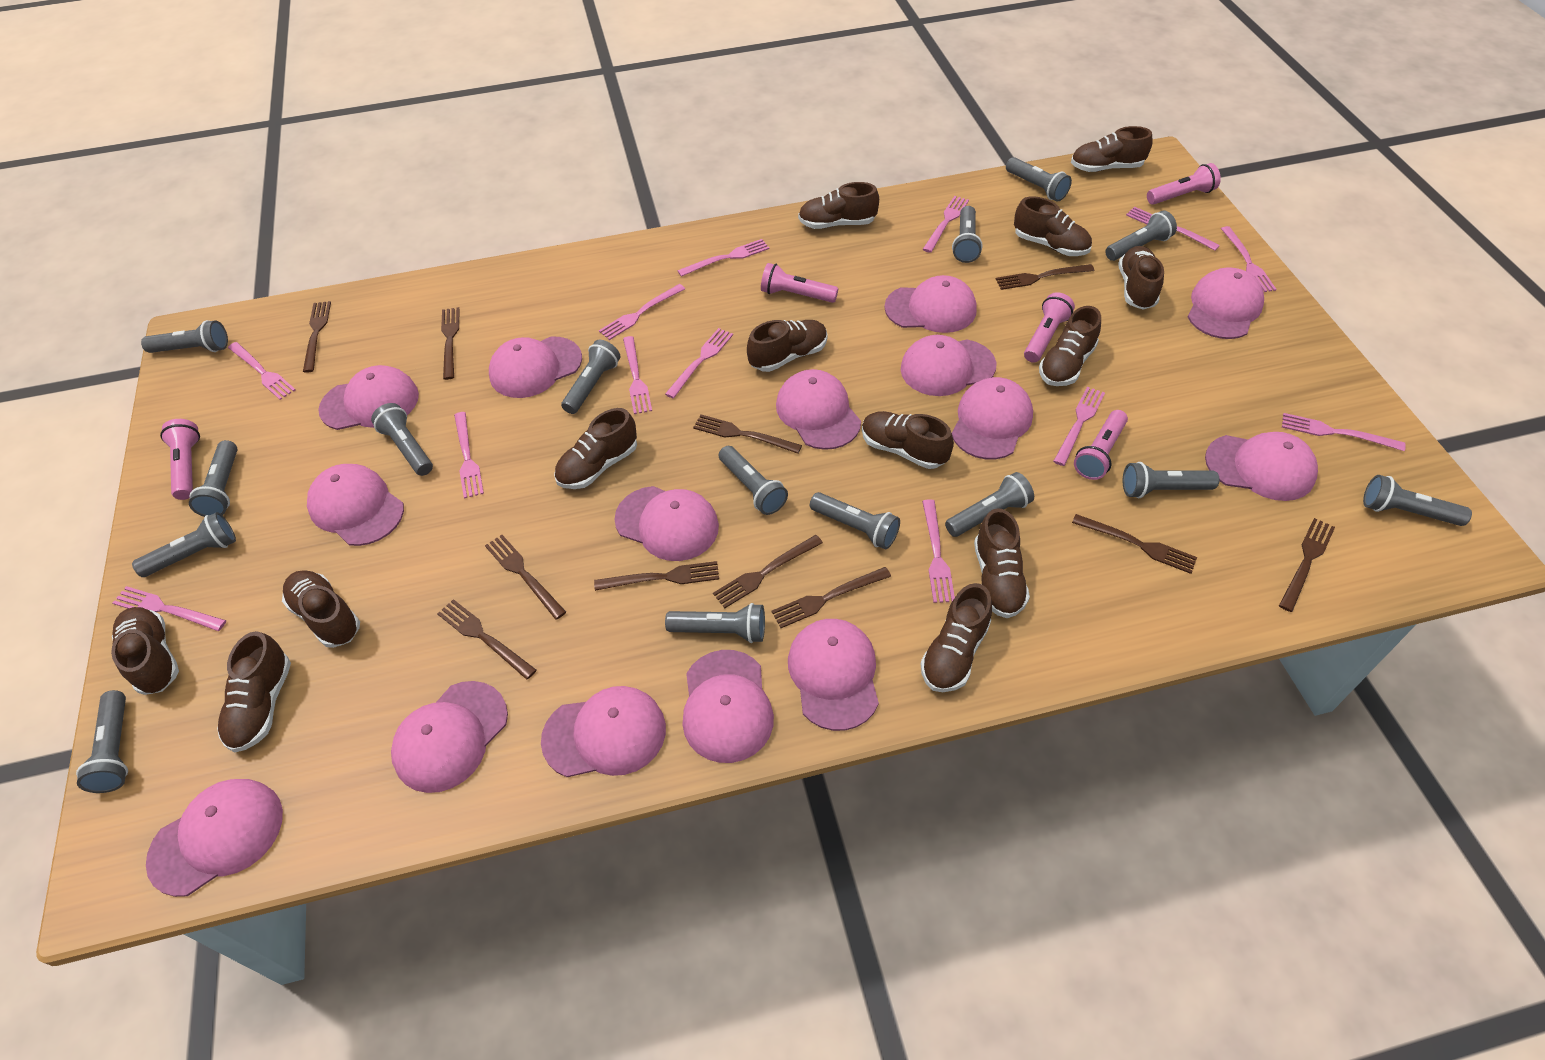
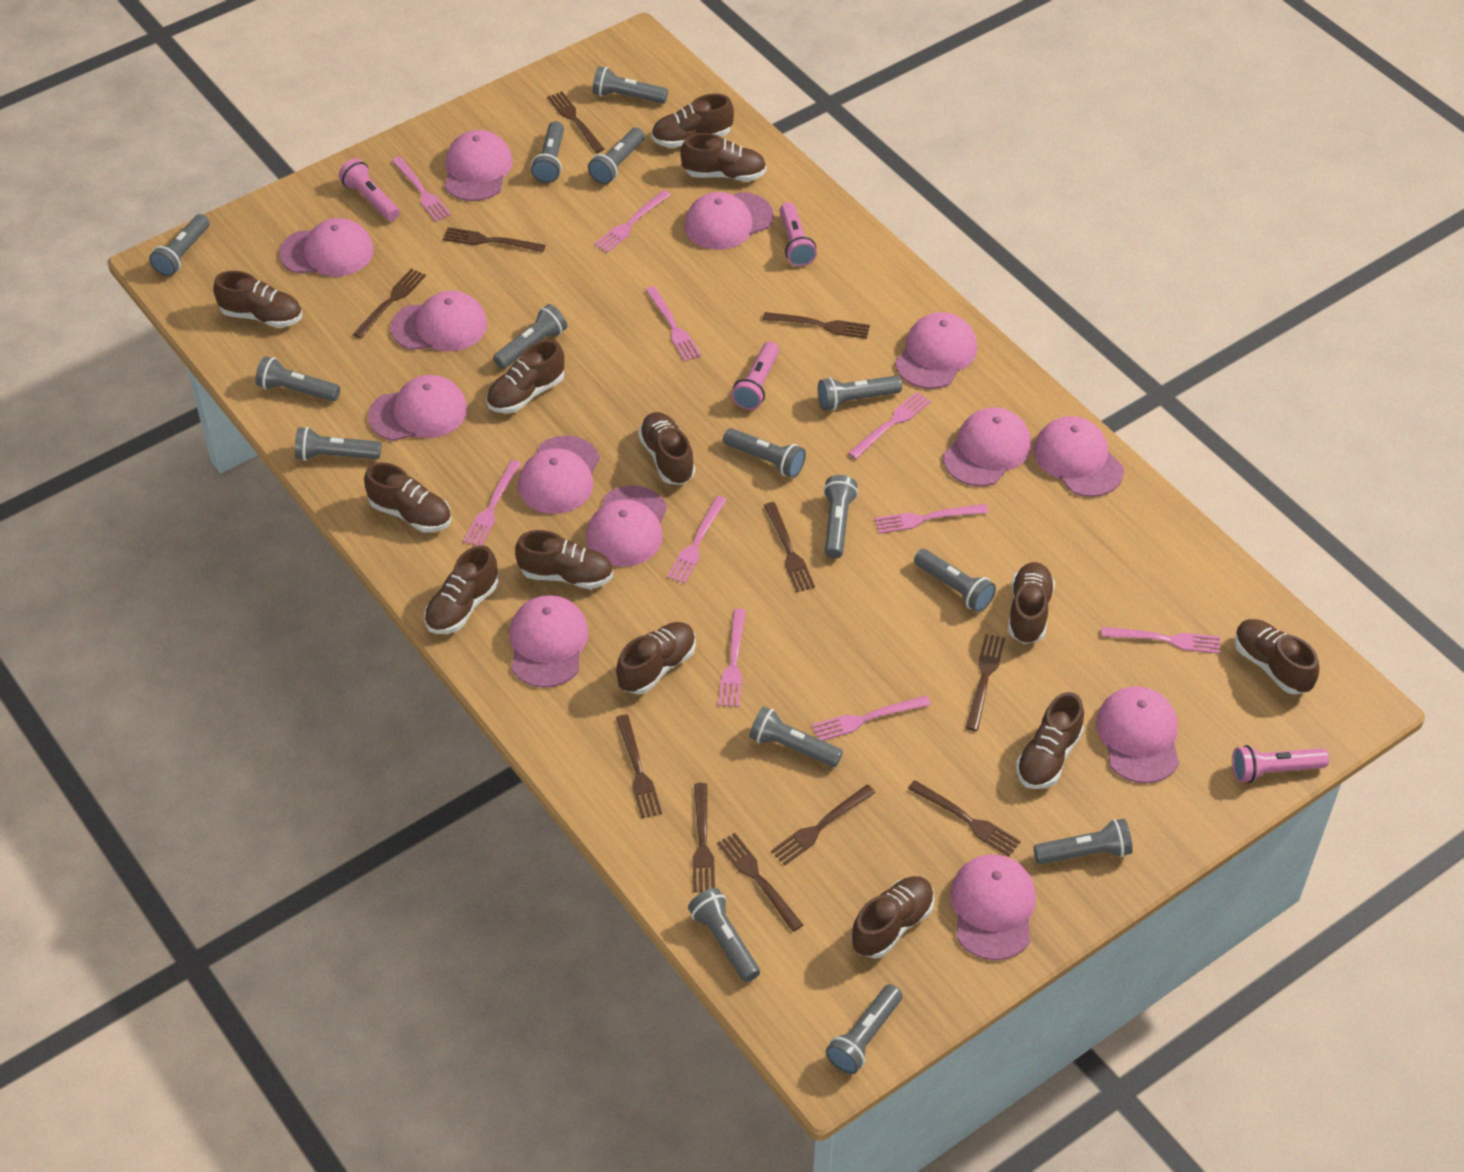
pink cap: 15 -> 13
pink flashlight: 5 -> 4
pink fork: 13 -> 10

